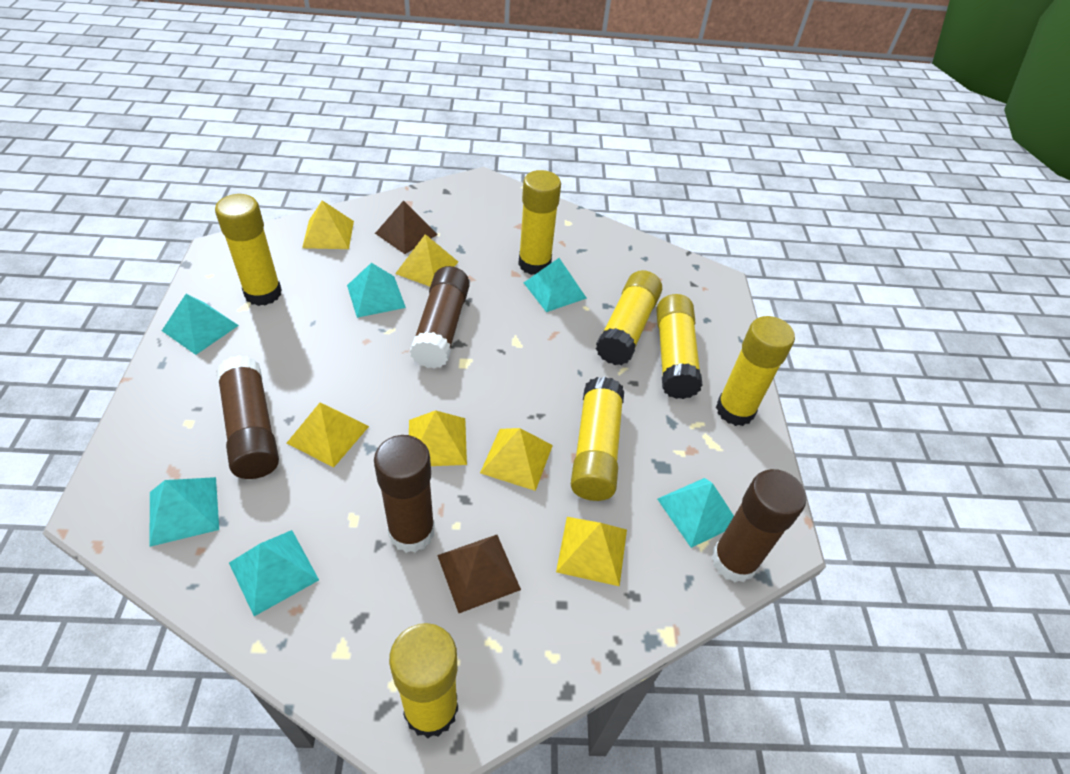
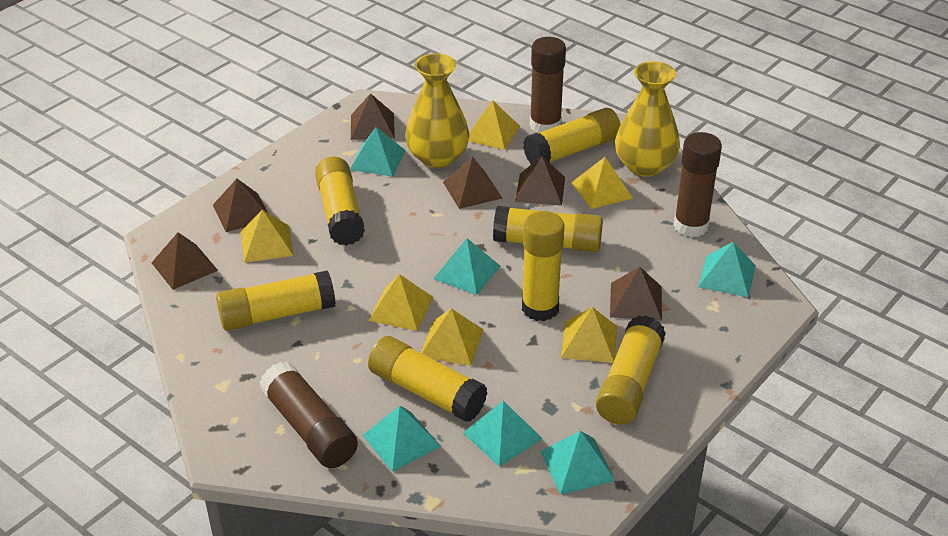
brown glue stick: 4 -> 3
brown pyramid: 2 -> 6
yellow vase: 0 -> 2

